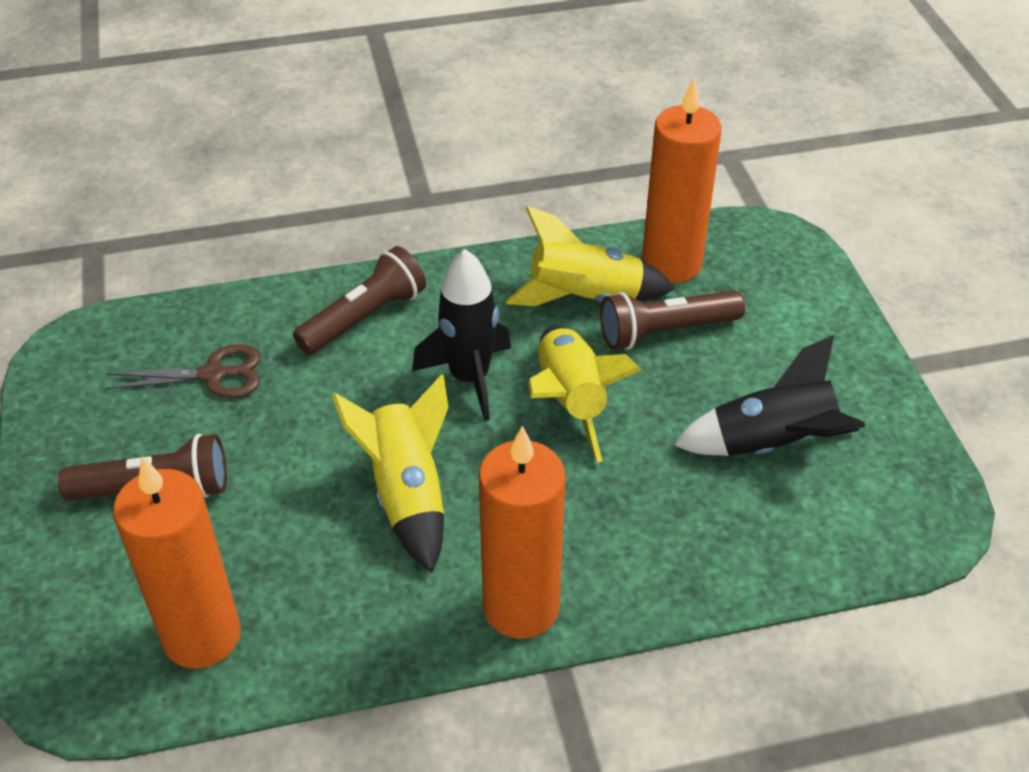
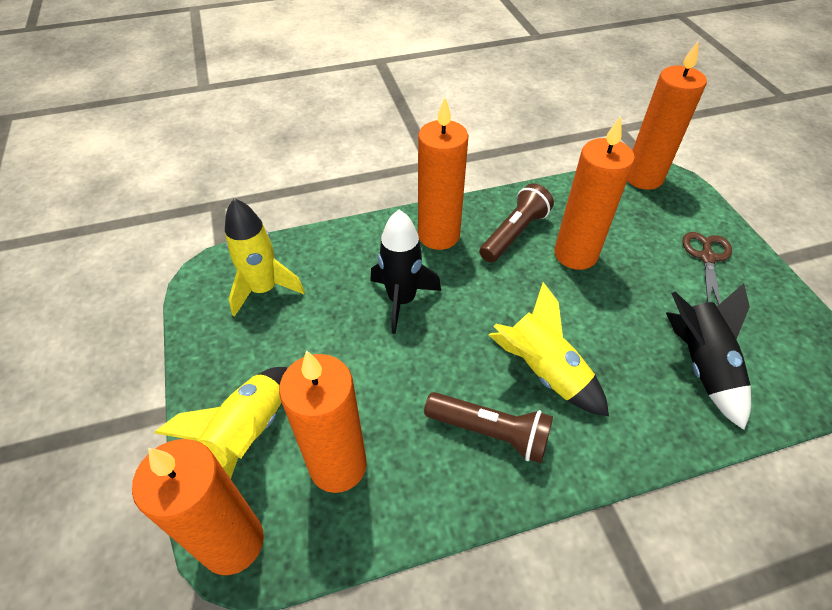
brown flashlight: 3 -> 2
orange candle: 3 -> 5

